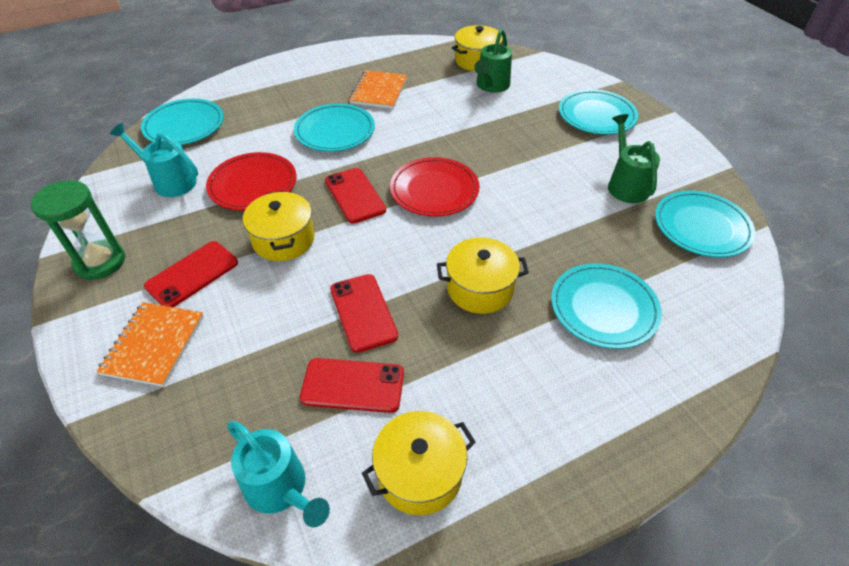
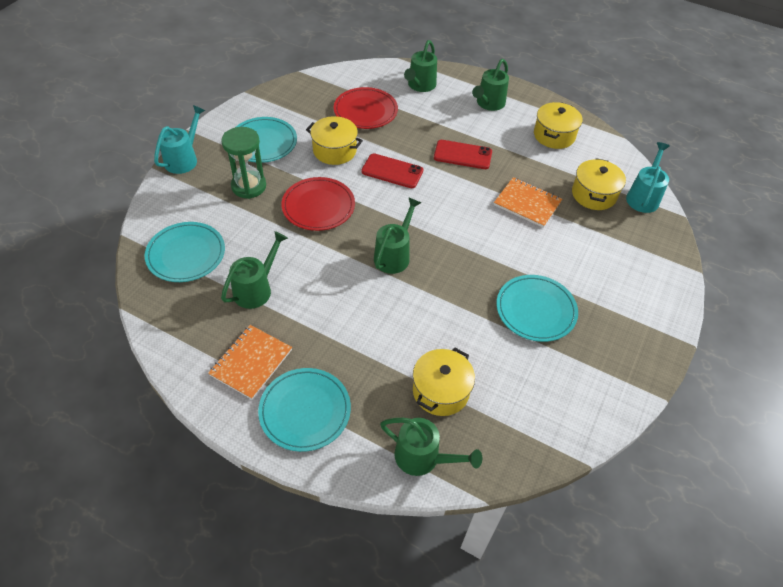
green watering can: 2 -> 5
red phone: 4 -> 2
turquoise plate: 5 -> 4

